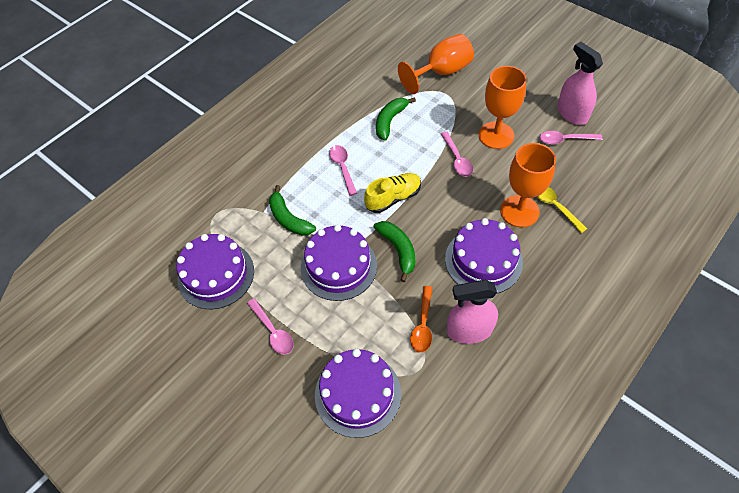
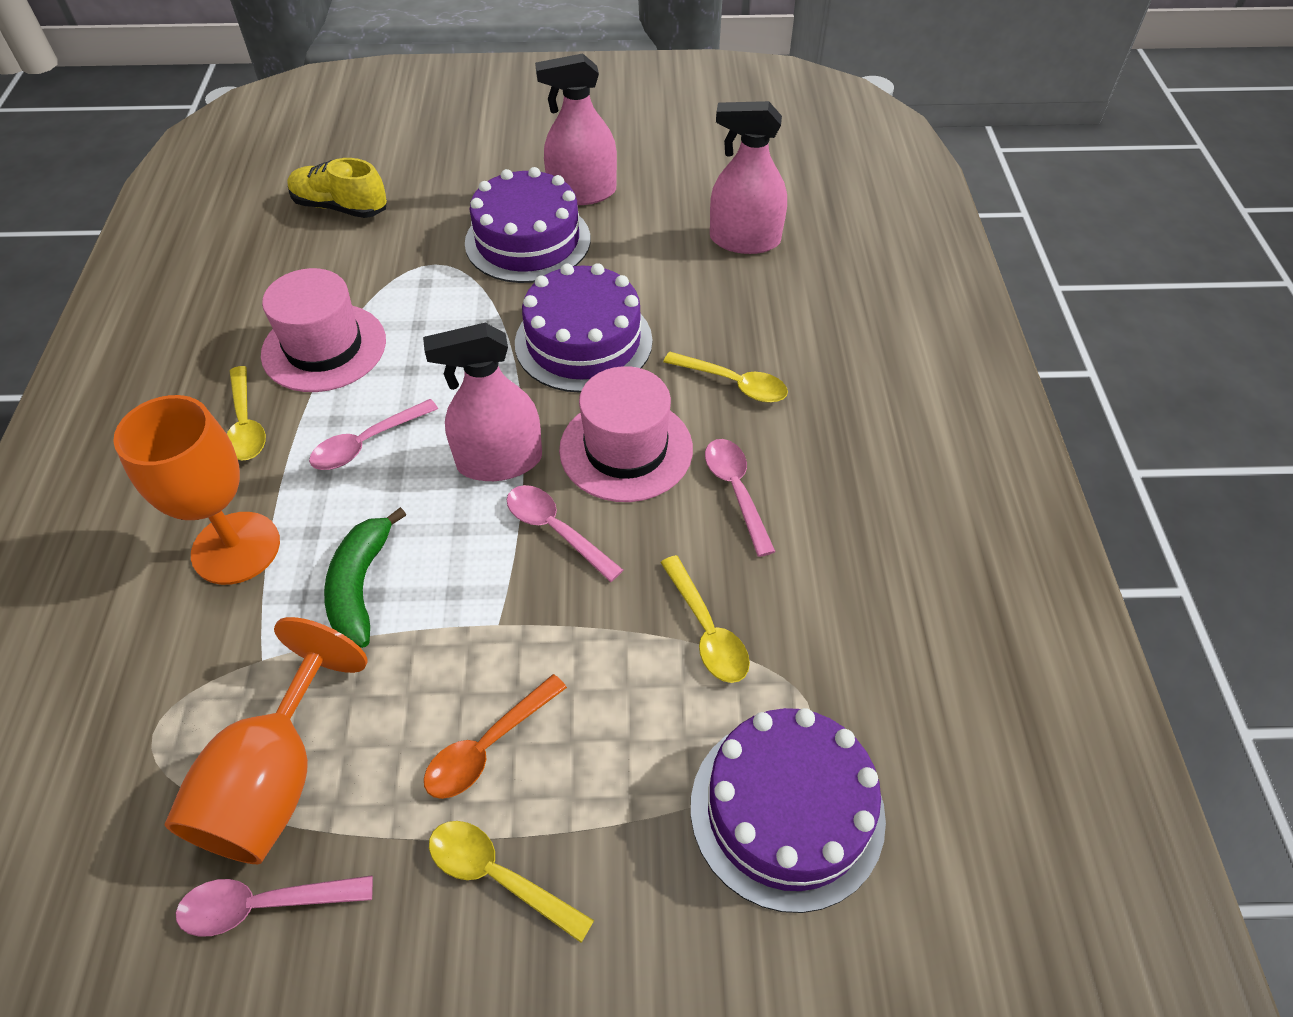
green banana: 3 -> 1
orange goblet: 3 -> 2
pink hat: 0 -> 2
pink spray bottle: 2 -> 3
purple cake: 4 -> 3
yellow spoon: 1 -> 4

